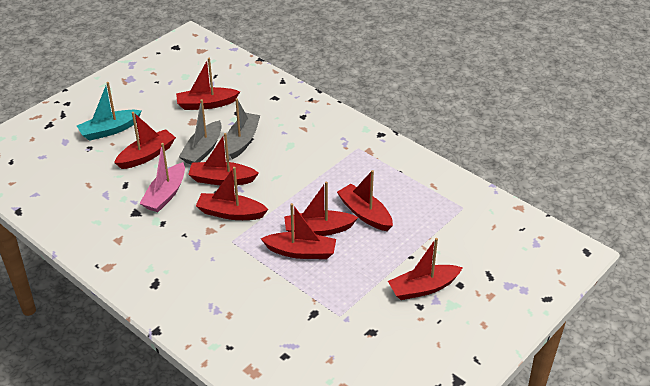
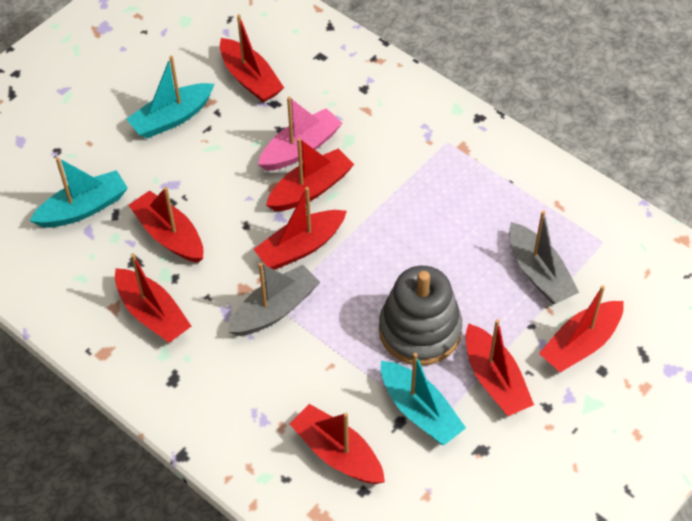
grey stacking toy: 0 -> 1
turquoise boat: 1 -> 3

